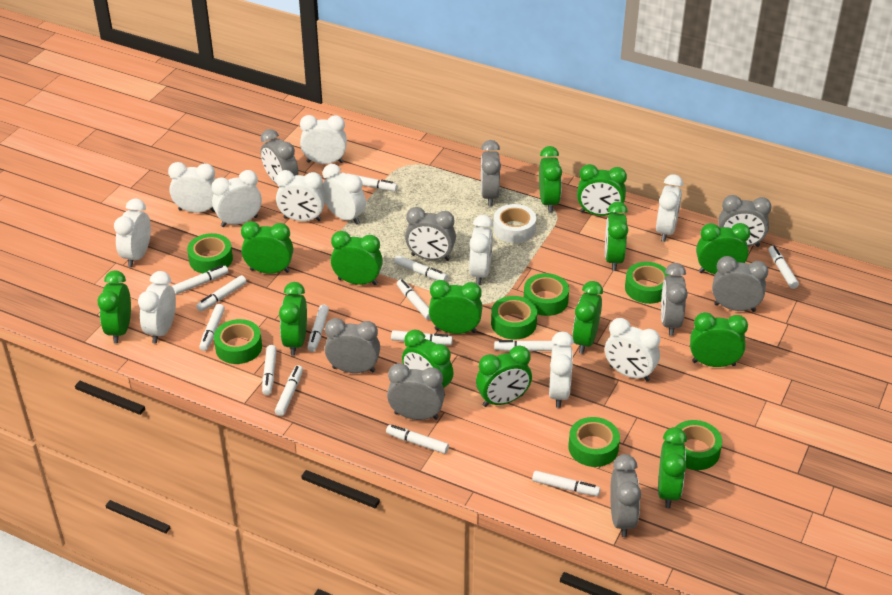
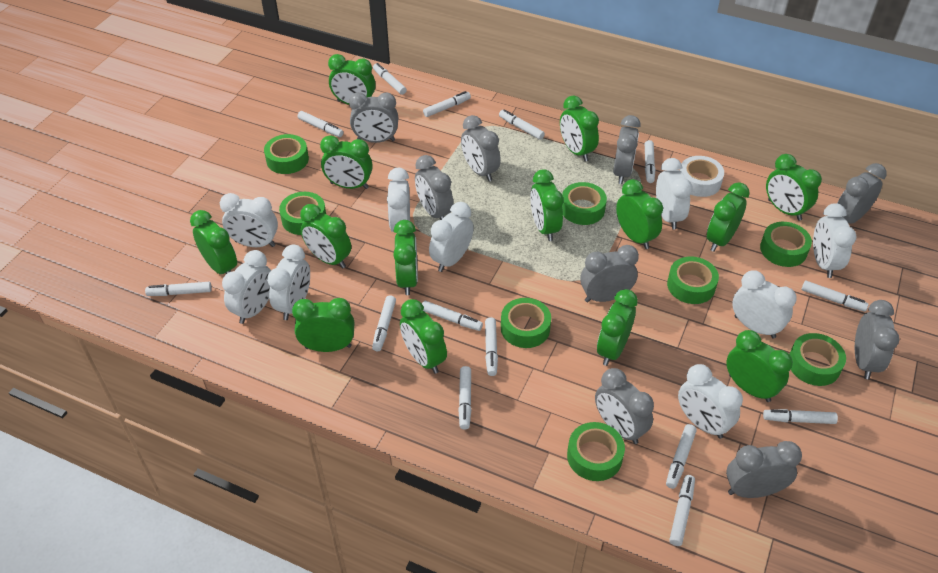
green tape: 7 -> 8
white clock: 11 -> 9

